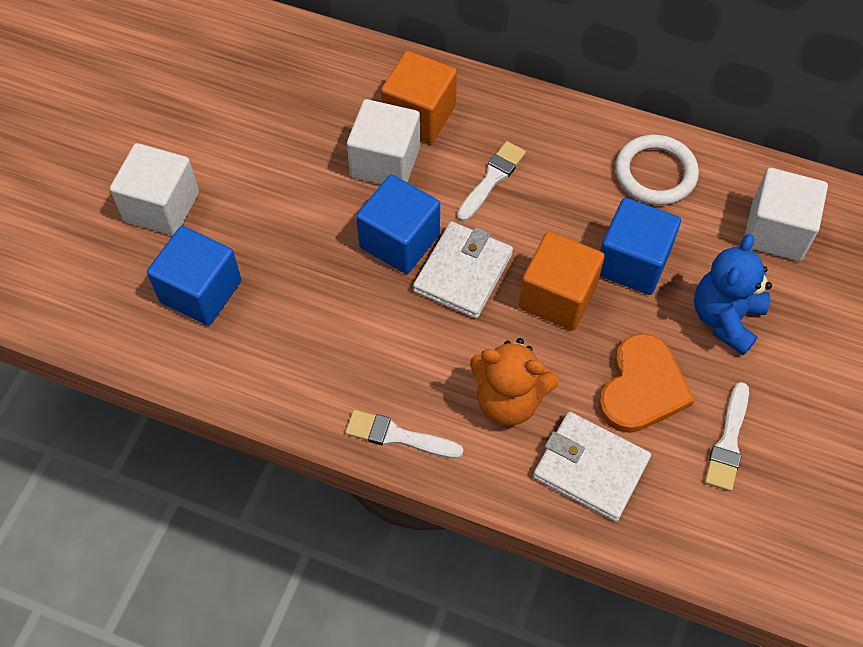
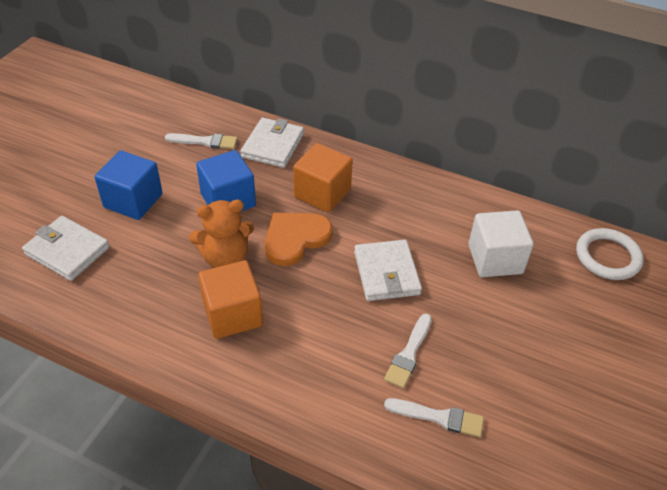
blue cube: 3 -> 2
blue teddy bear: 1 -> 0
white cube: 3 -> 1
white wallet: 2 -> 3

